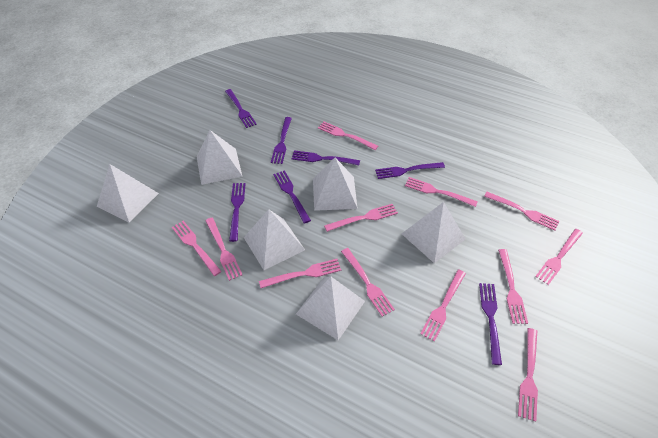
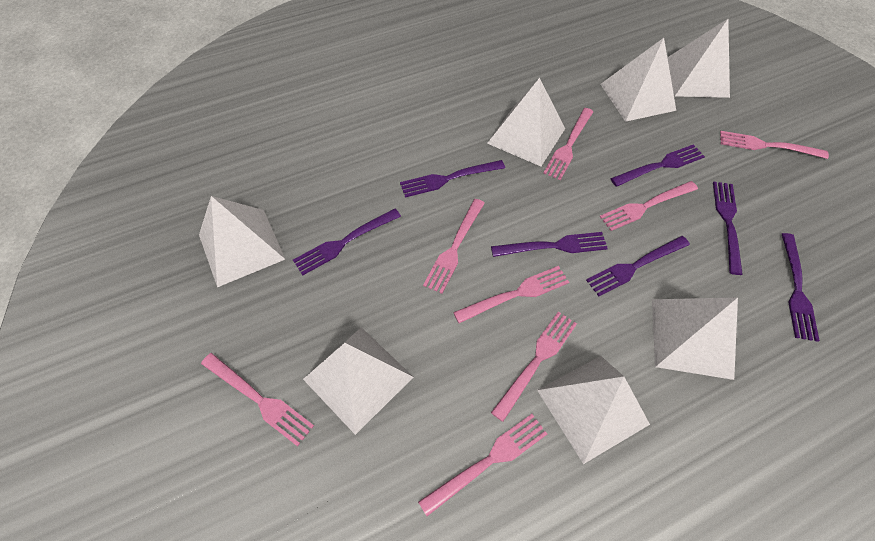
pink fork: 12 -> 8
white pyramid: 6 -> 7

